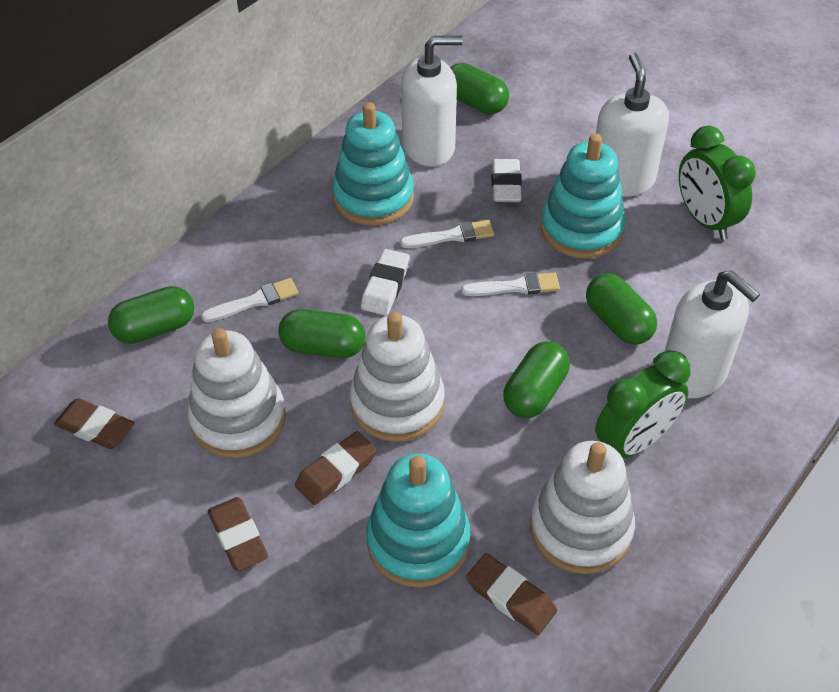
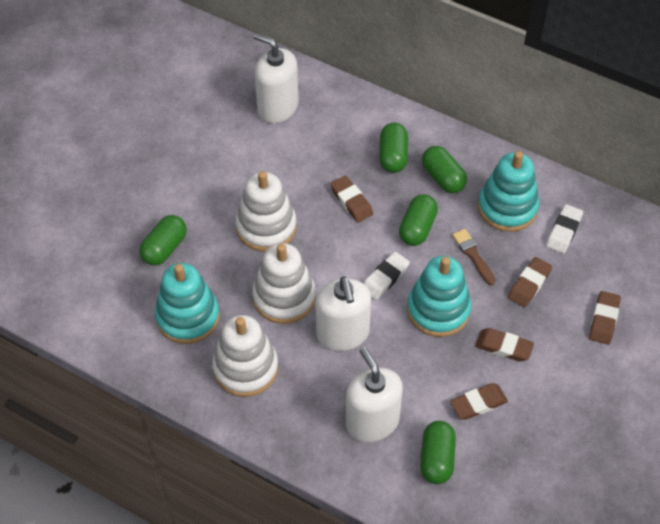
brown brush: 0 -> 1
brown eraser: 4 -> 5
green clock: 2 -> 0
white brush: 3 -> 0

